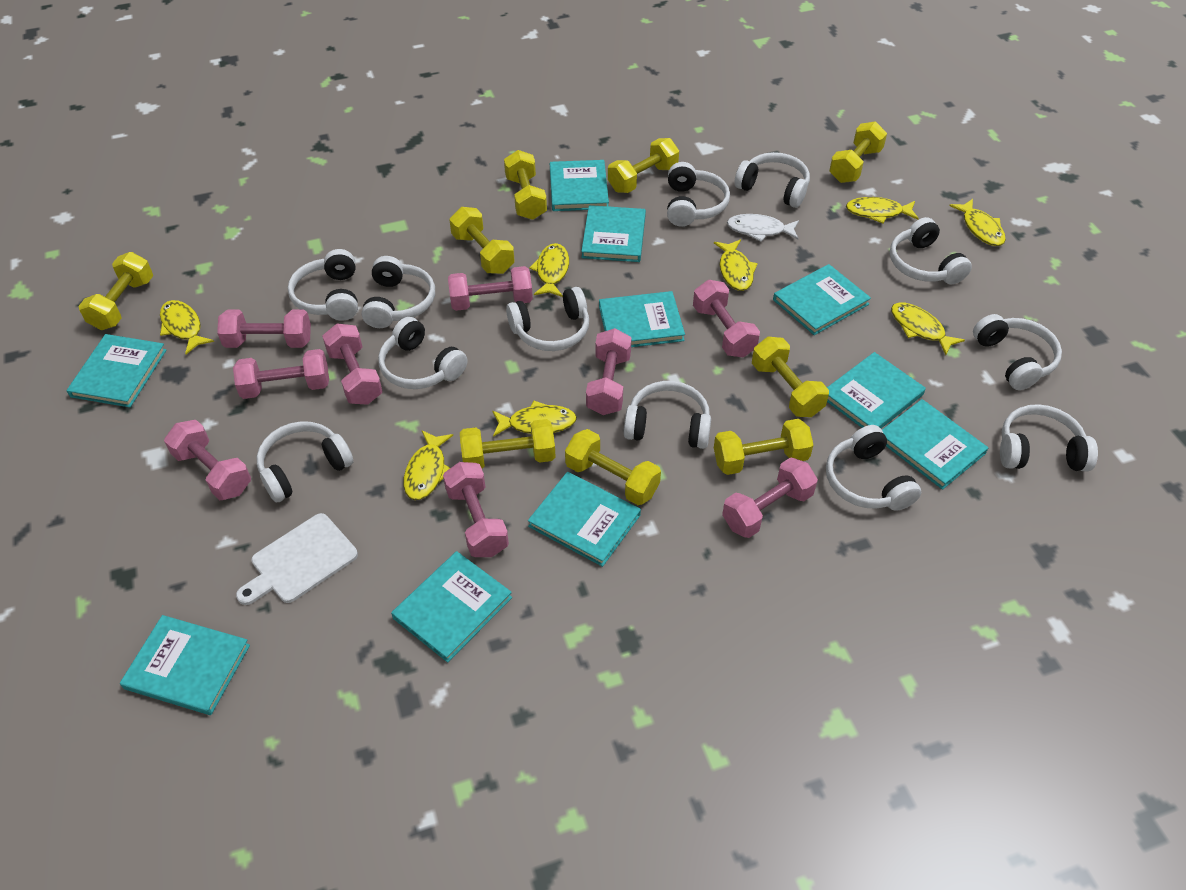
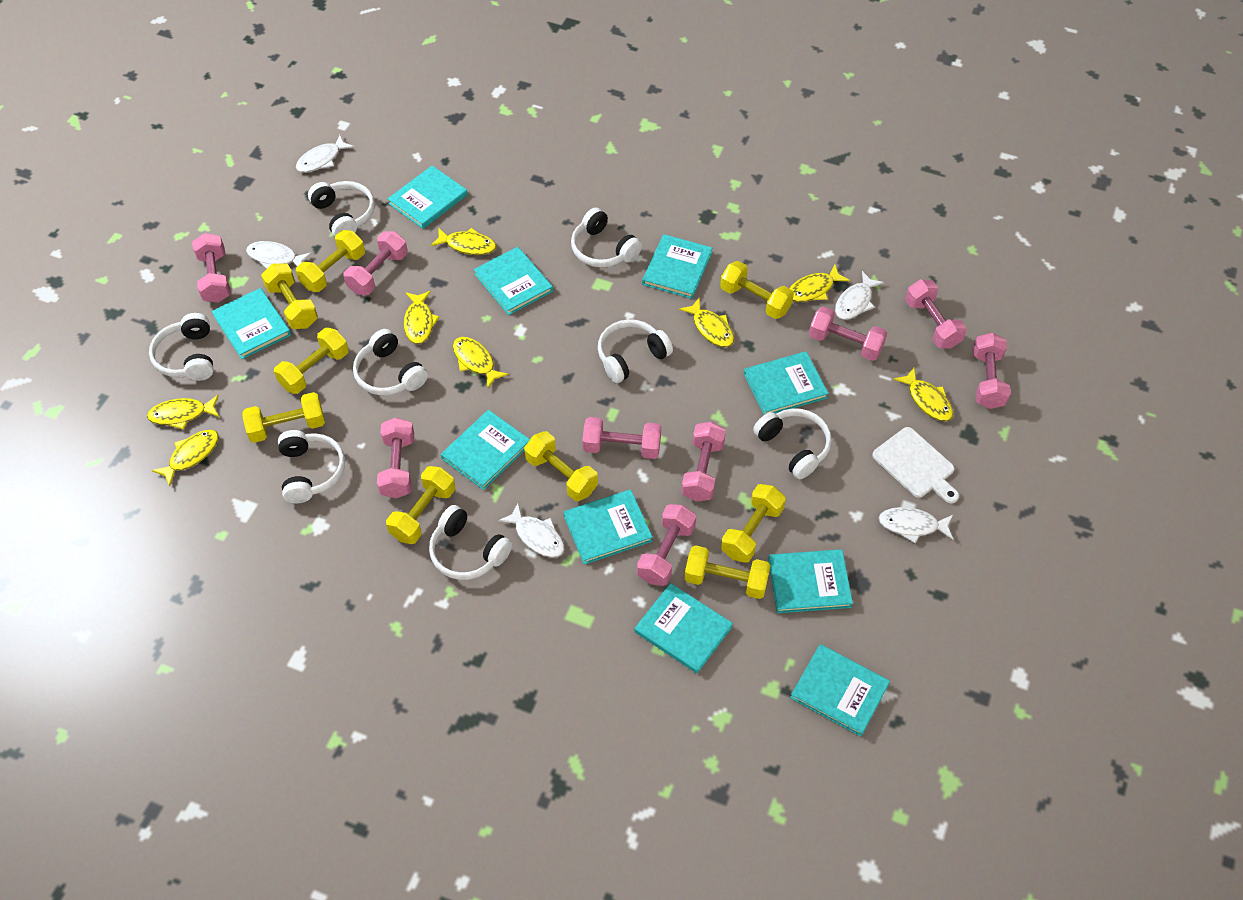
white fish: 1 -> 5
white headphones: 12 -> 8

